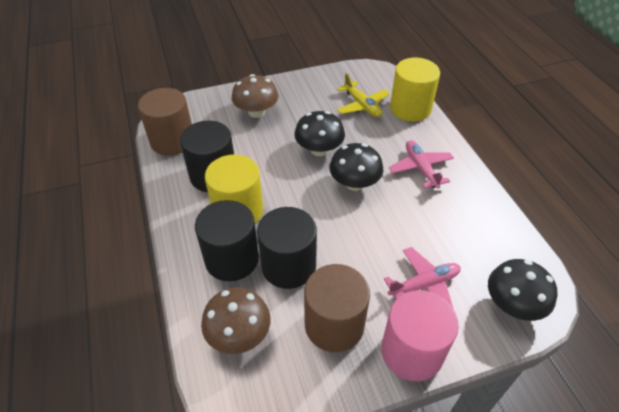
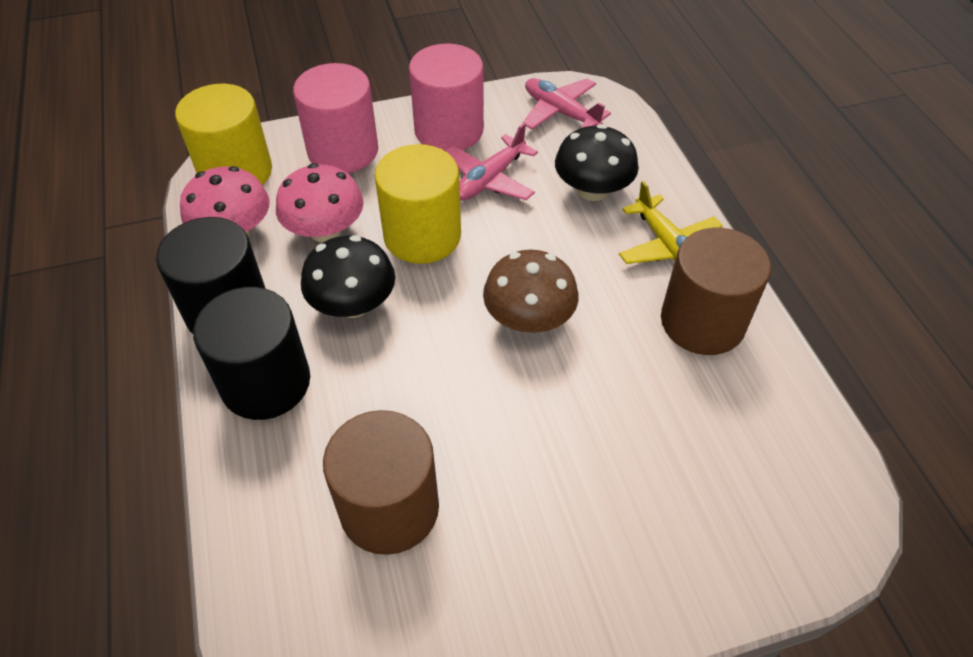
black cylinder: 3 -> 2
black mushroom: 3 -> 2
brown mushroom: 2 -> 1
pink cylinder: 1 -> 2
pink mushroom: 0 -> 2

